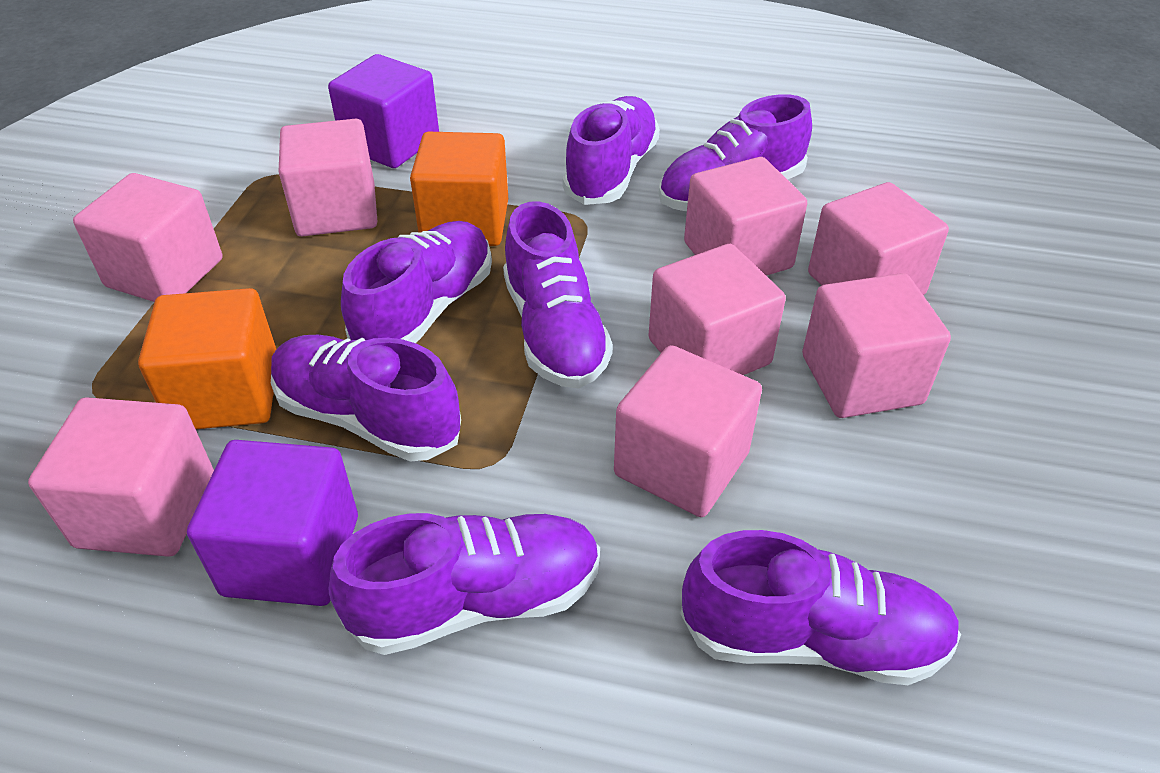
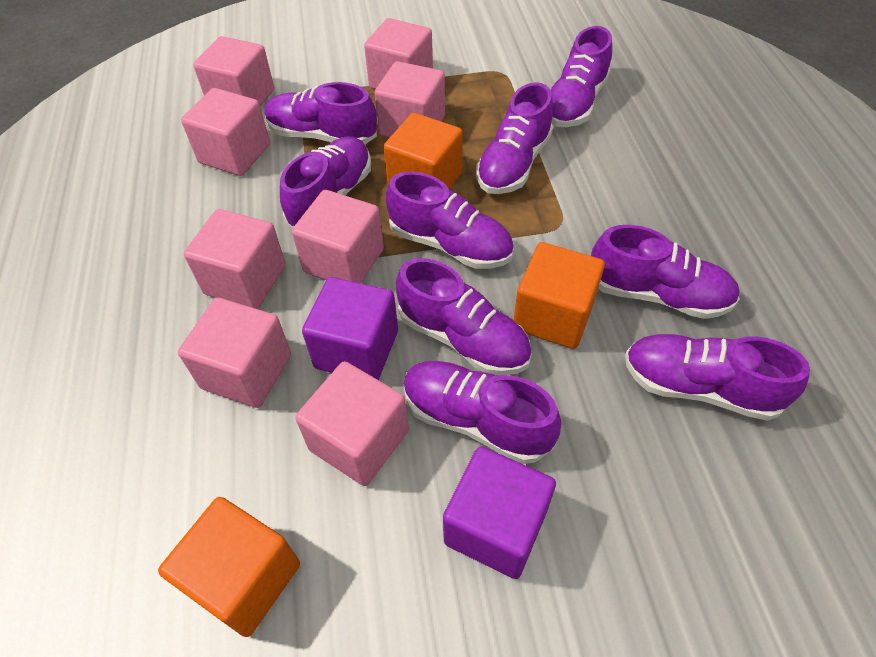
orange cube: 2 -> 3
purple shoe: 7 -> 9

